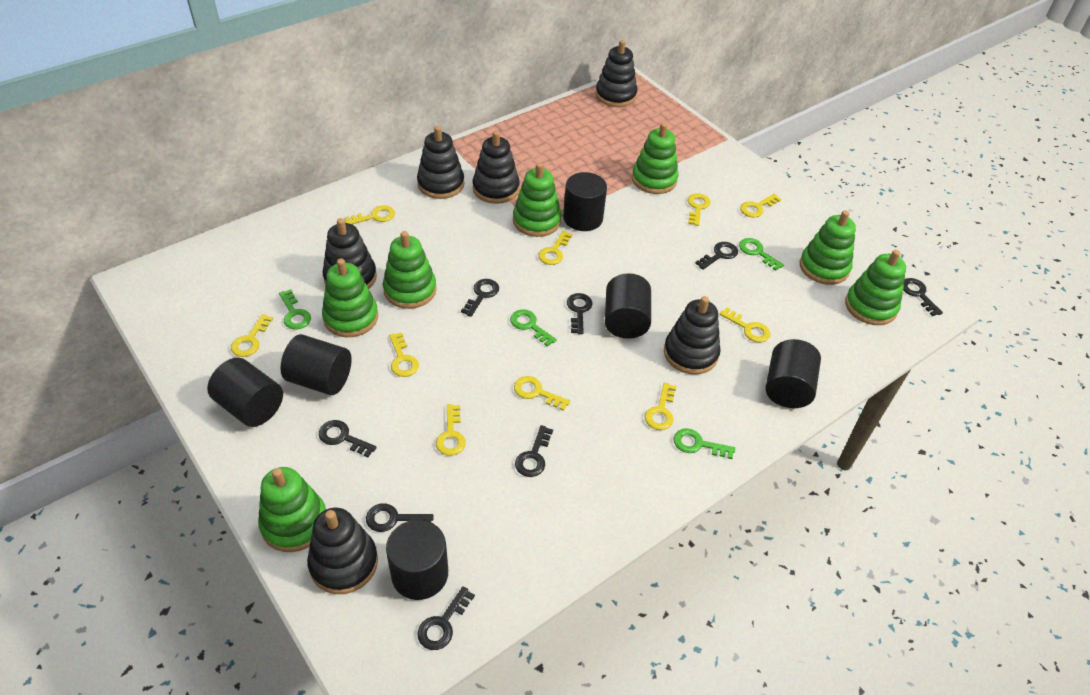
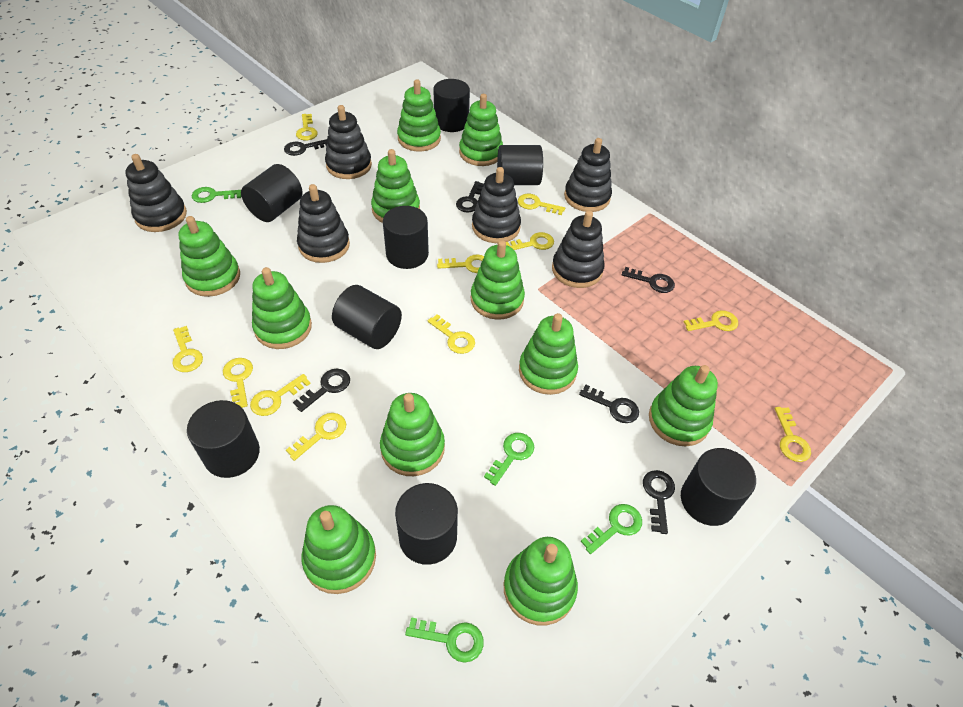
black cylinder: 6 -> 8
black key: 8 -> 6
green stacking toy: 7 -> 11
yellow key: 10 -> 11

